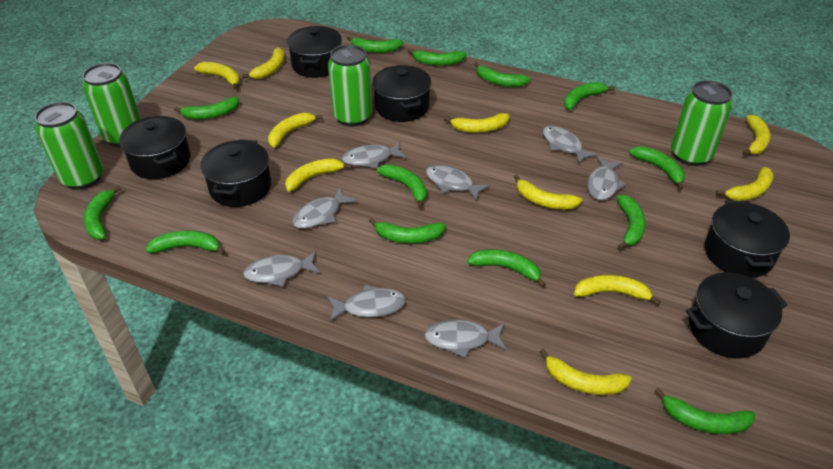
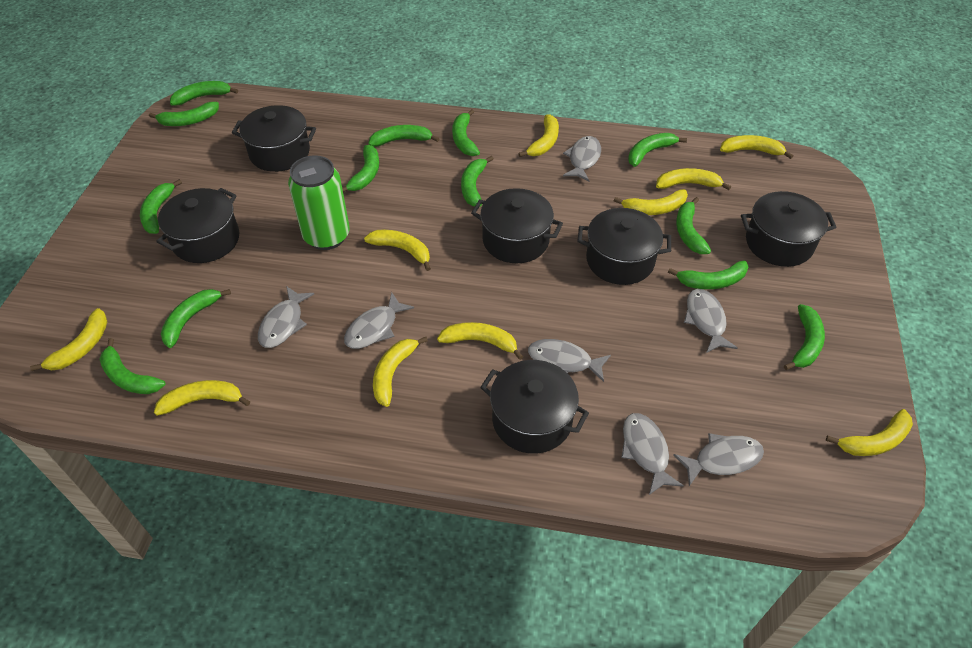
green can: 4 -> 1
grey fish: 8 -> 7

